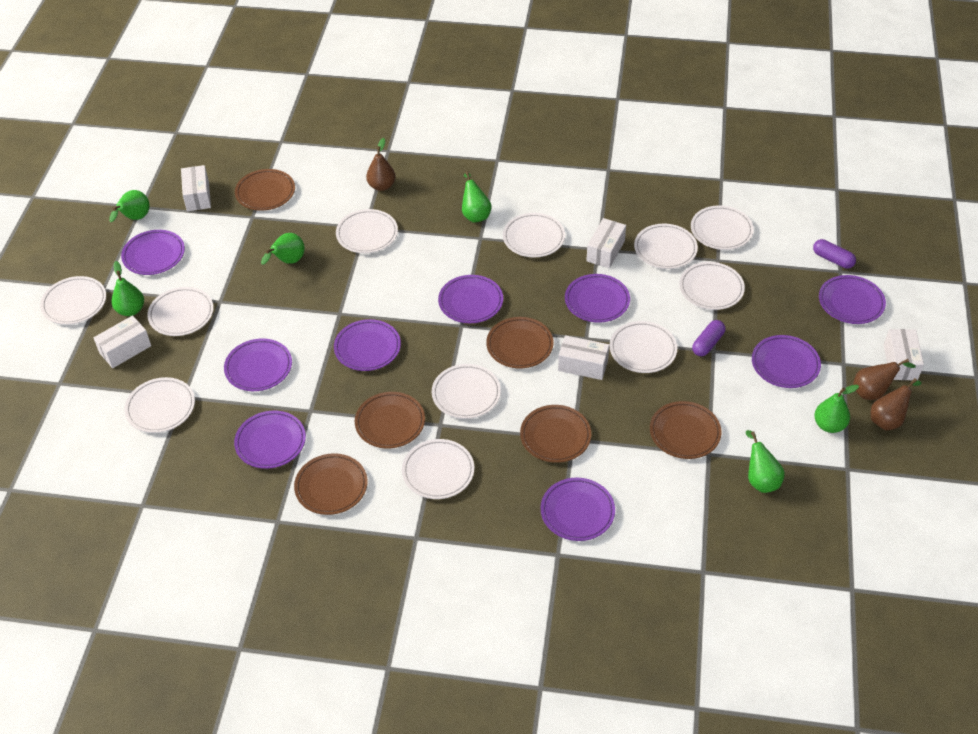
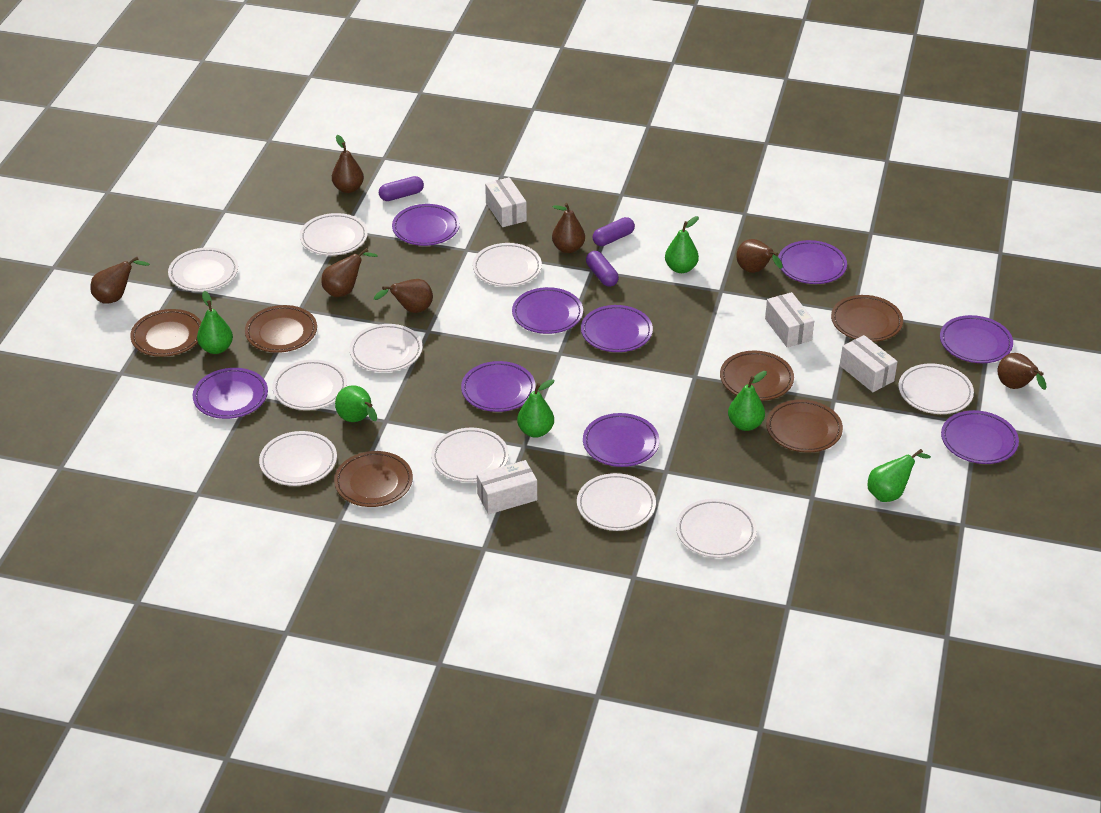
brown pear: 3 -> 7
purple capsule: 2 -> 3
white box: 5 -> 4
white plate: 11 -> 10

